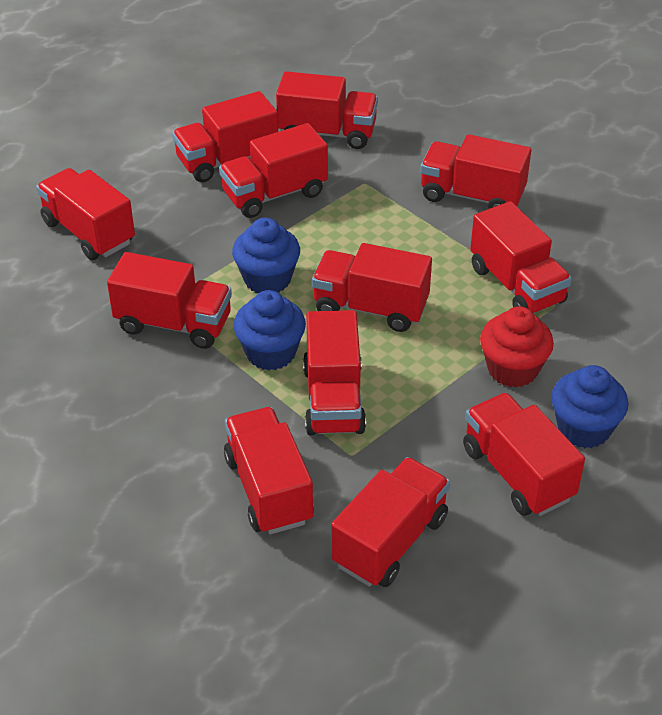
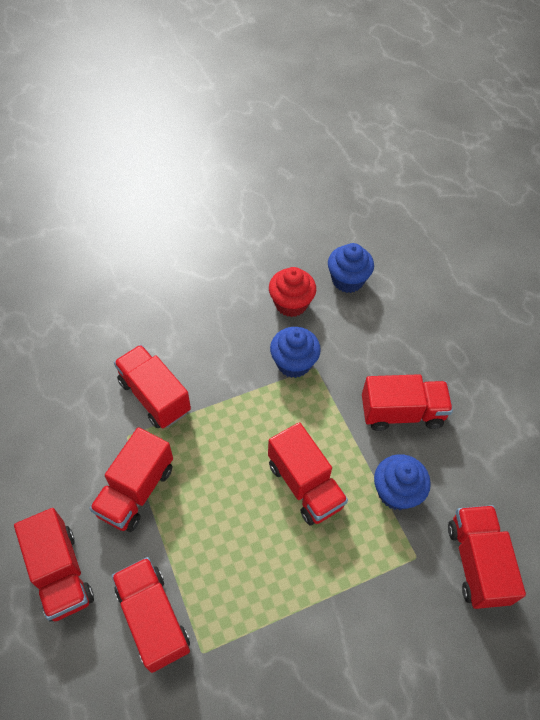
red truck: 12 -> 7

